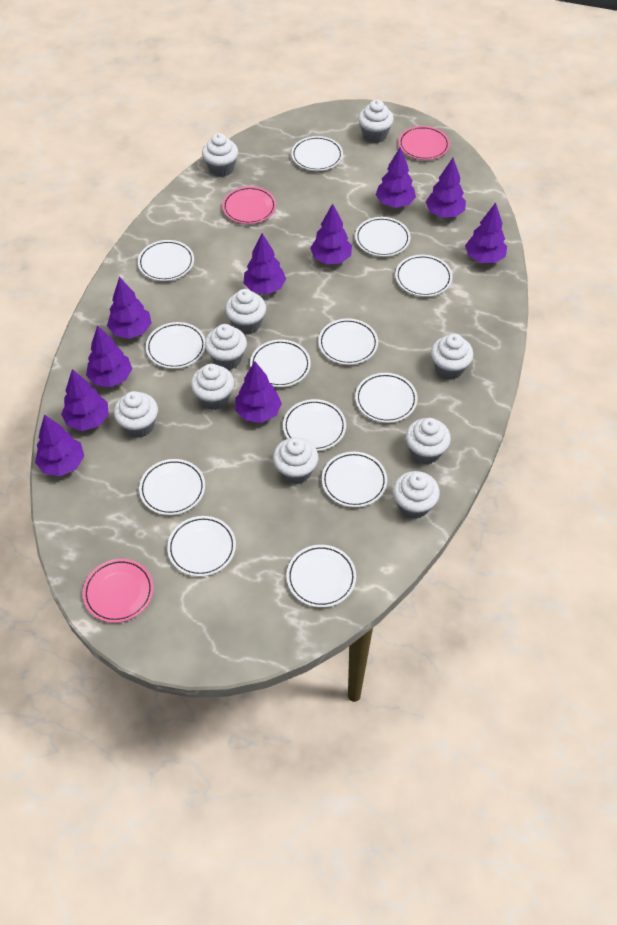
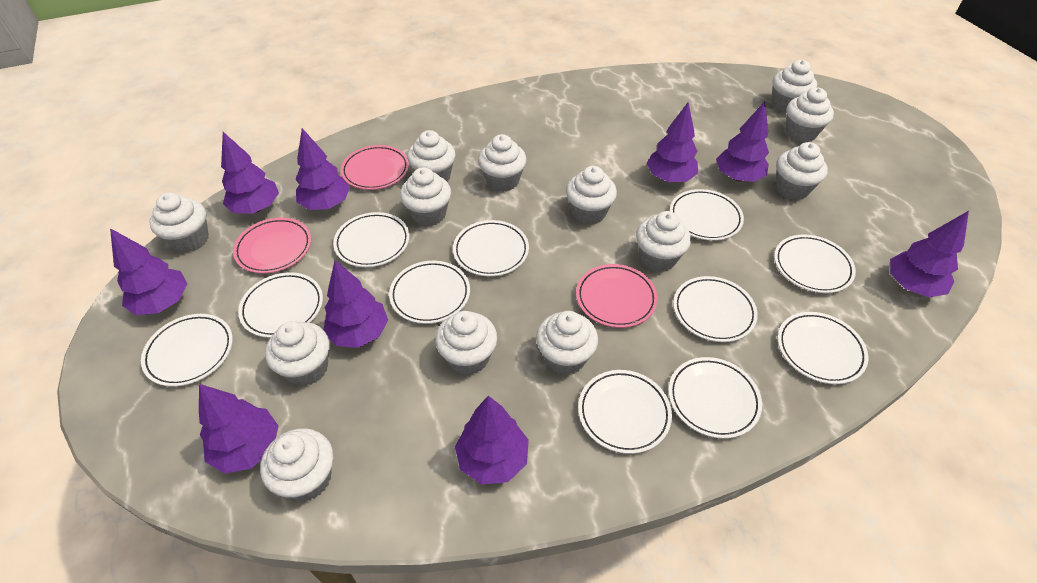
purple tree: 10 -> 9
white cupcake: 10 -> 13
white plate: 13 -> 11

